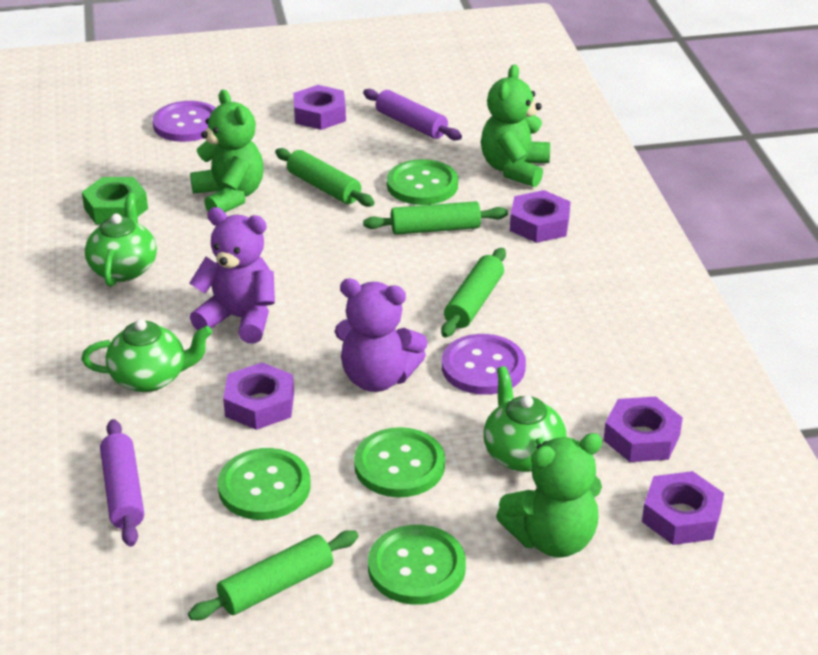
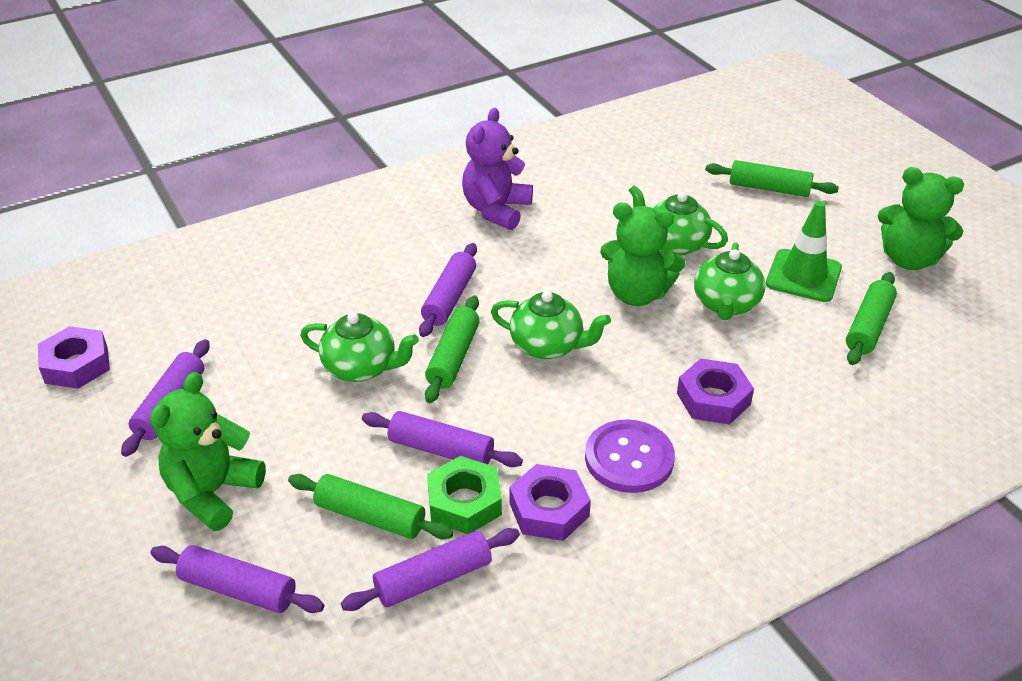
green button: 4 -> 0
green teapot: 3 -> 4
green traffic cone: 0 -> 1
purple button: 2 -> 1
purple nut: 5 -> 3
purple rolling pin: 2 -> 5
purple teddy bear: 2 -> 1

